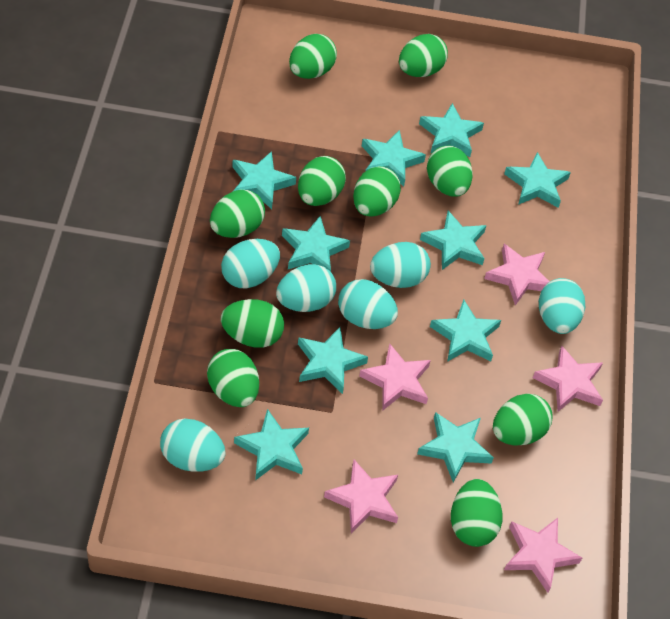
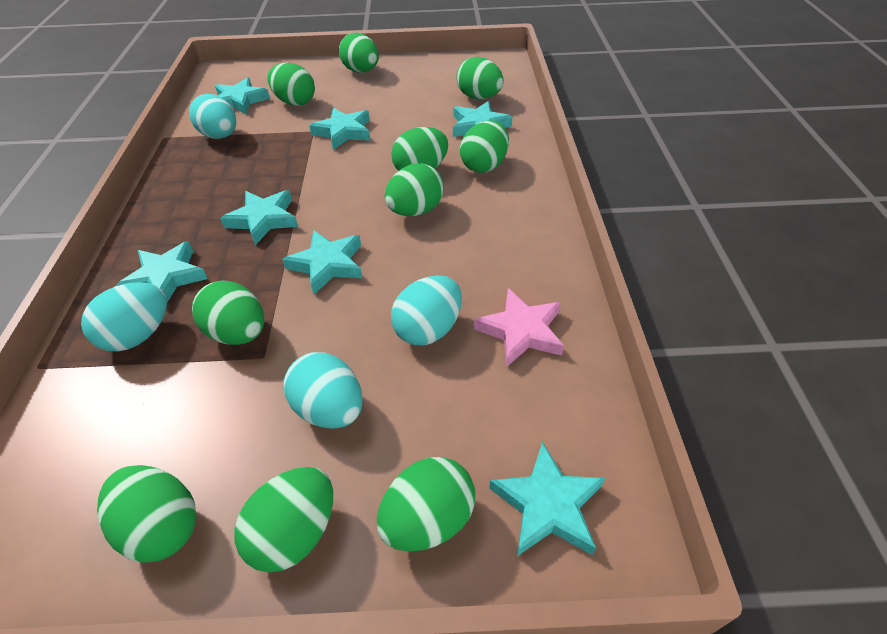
pink star: 5 -> 1
turquoise egg: 6 -> 4
turquoise star: 10 -> 7

